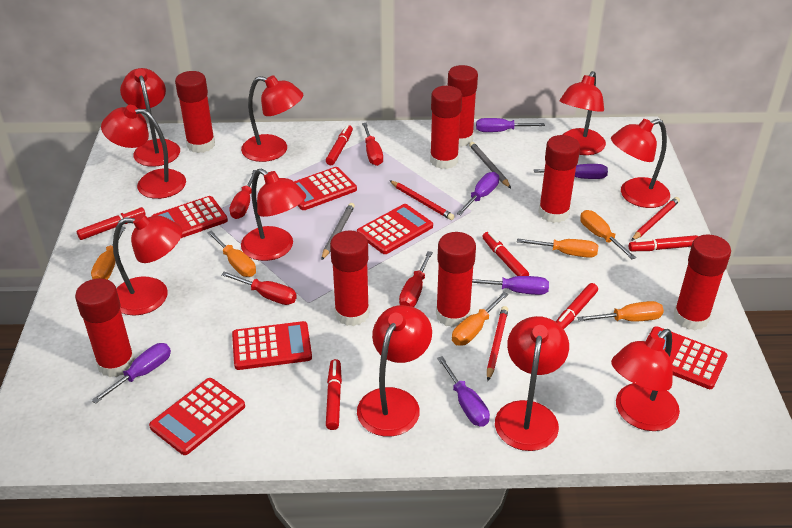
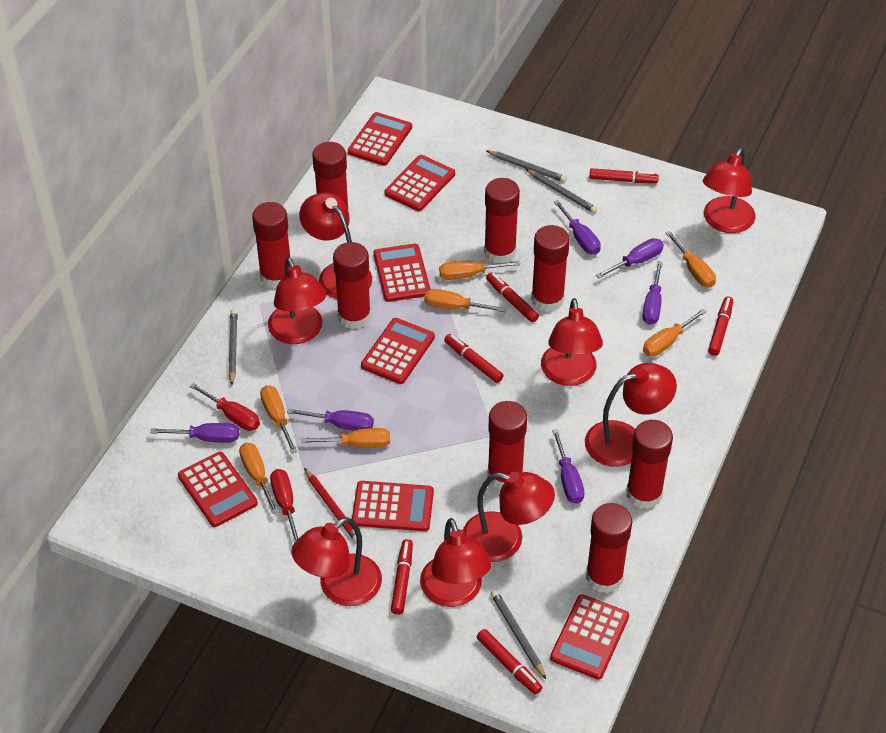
grey pencil: 2 -> 4
orange screwdriver: 6 -> 7
red calculator: 6 -> 7
red lamp: 10 -> 8
red pencil: 3 -> 1
red screwdriver: 4 -> 2

